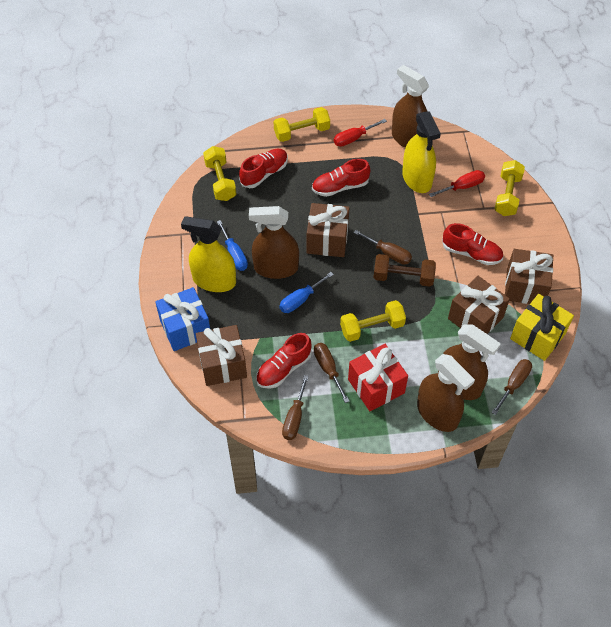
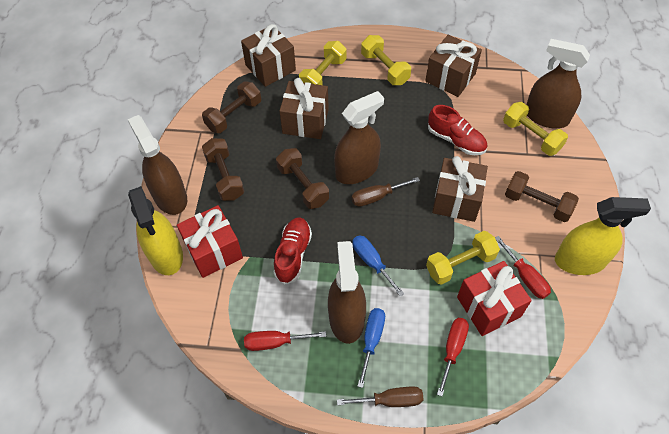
blue gift: 1 -> 0
brown dumbbell: 1 -> 4
brown screwdriver: 4 -> 2
red gift: 1 -> 2
red screwdriver: 2 -> 3
red shoe: 4 -> 2
yellow gift: 1 -> 0

